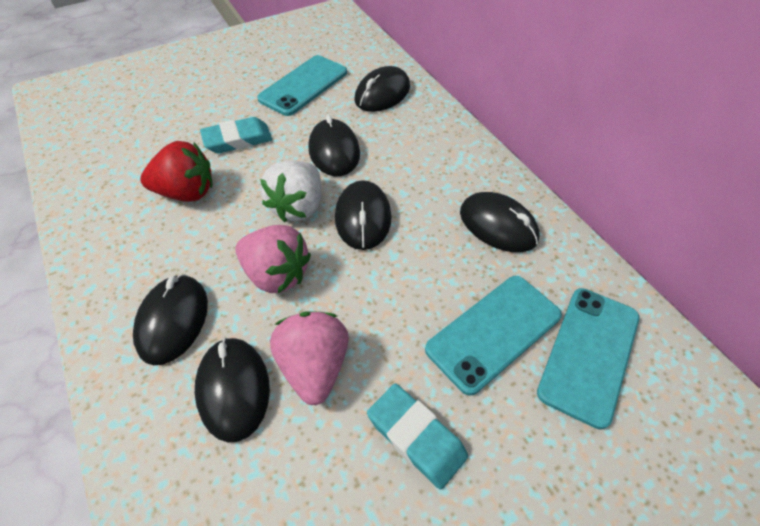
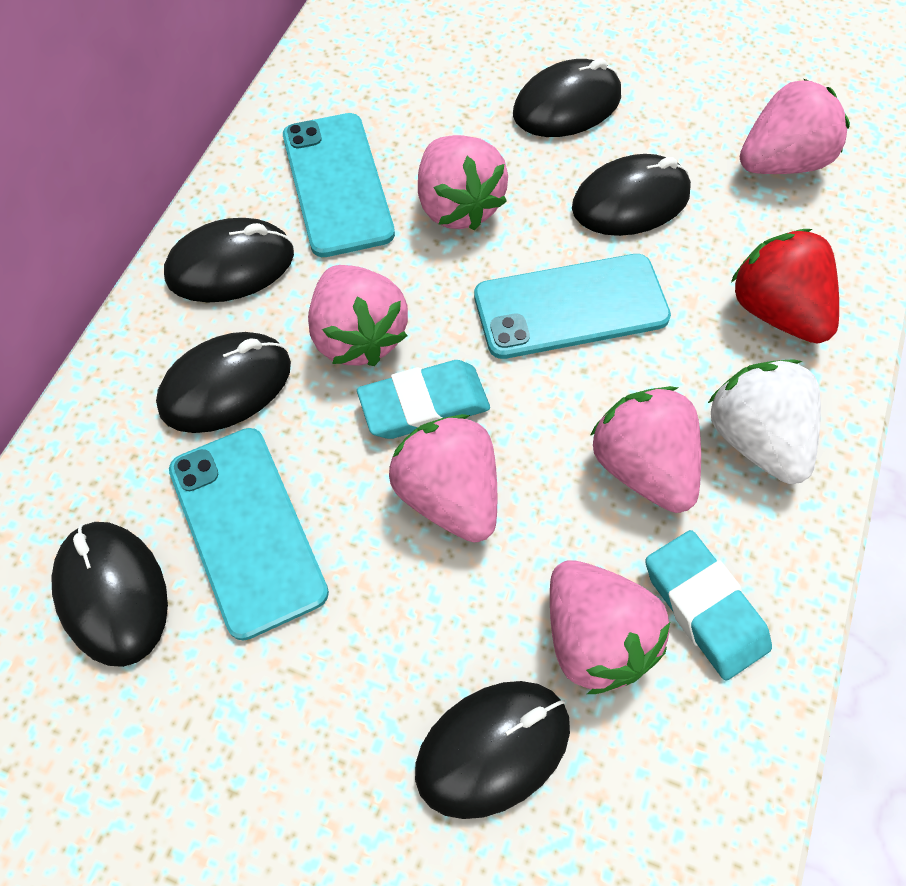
pink strawberry: 2 -> 6

